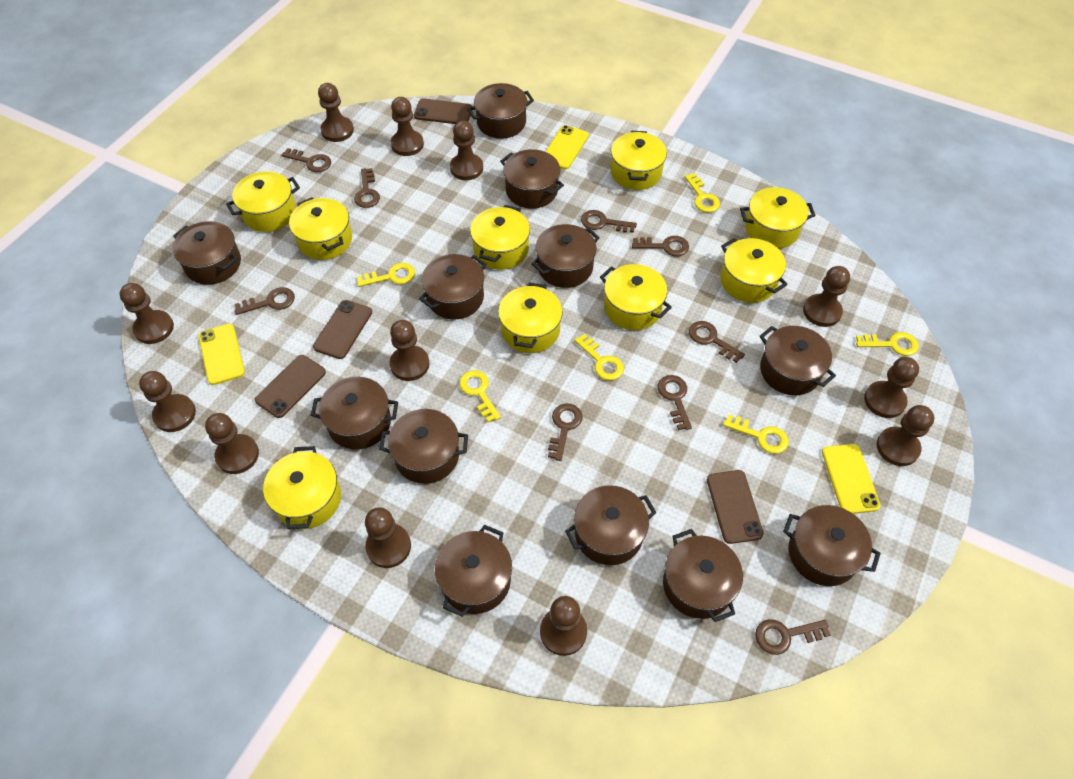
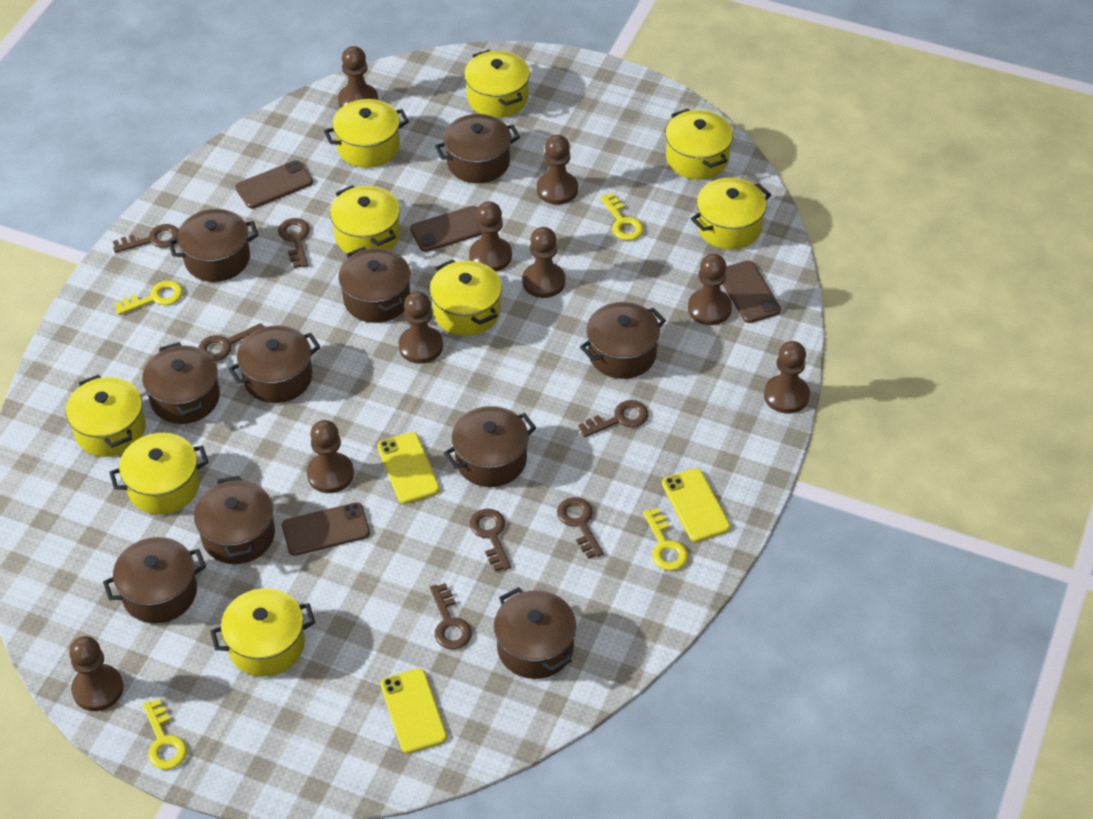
brown key: 9 -> 7
brown pawn: 12 -> 9
brown pot: 12 -> 10
yellow key: 6 -> 4

